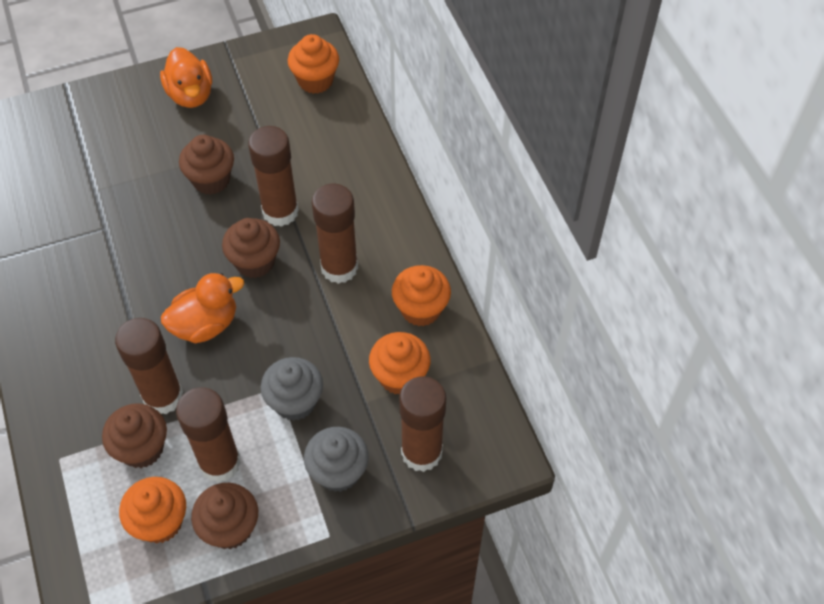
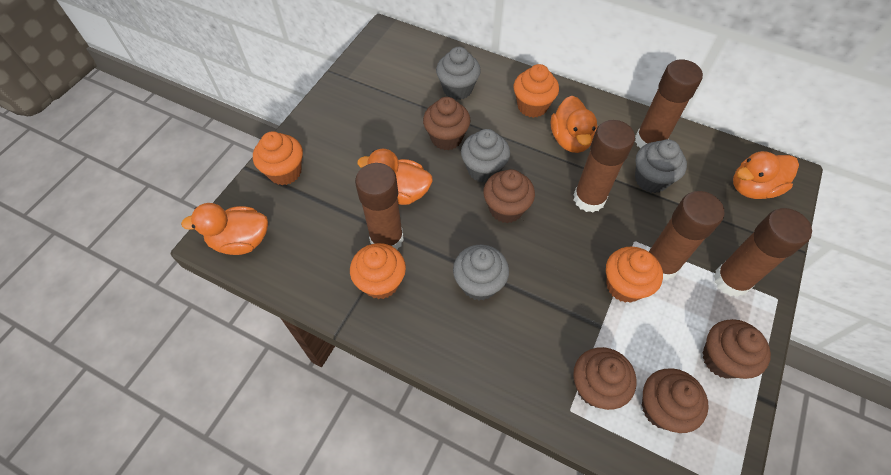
brown cupcake: 4 -> 5
grey cupcake: 2 -> 4
orange duck: 2 -> 4

